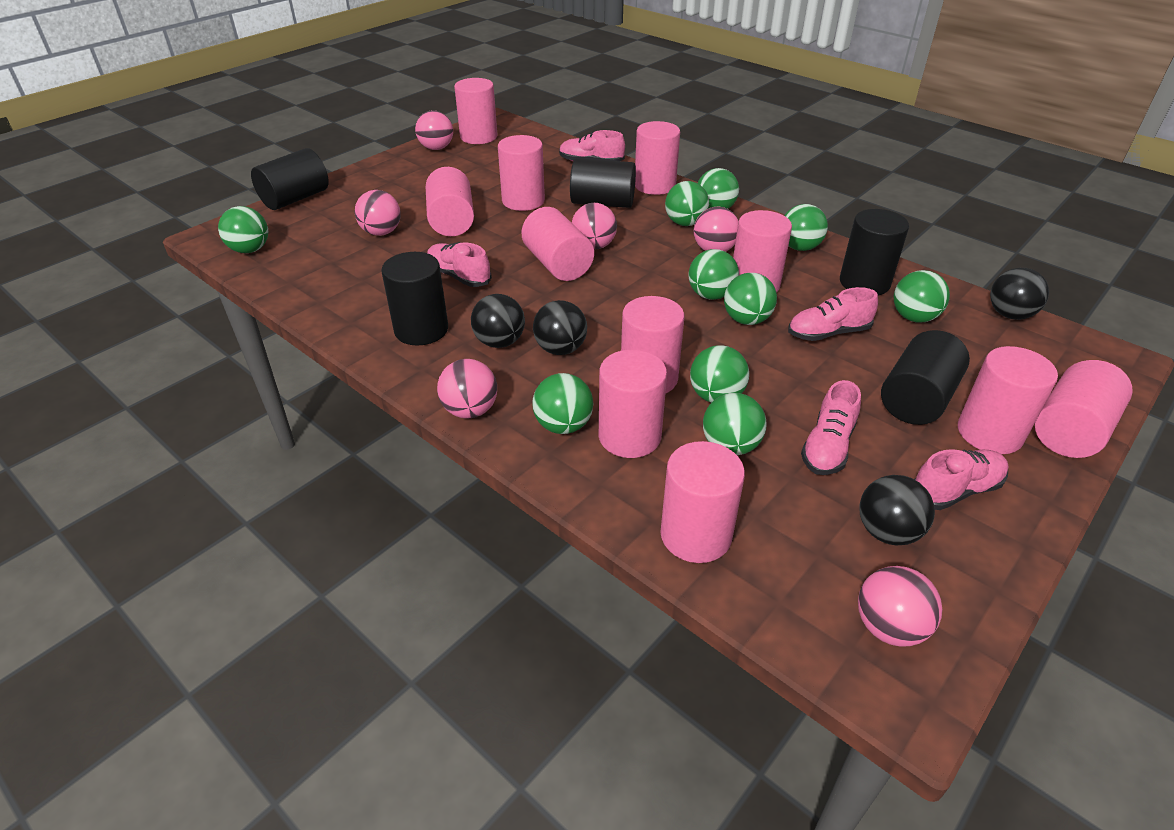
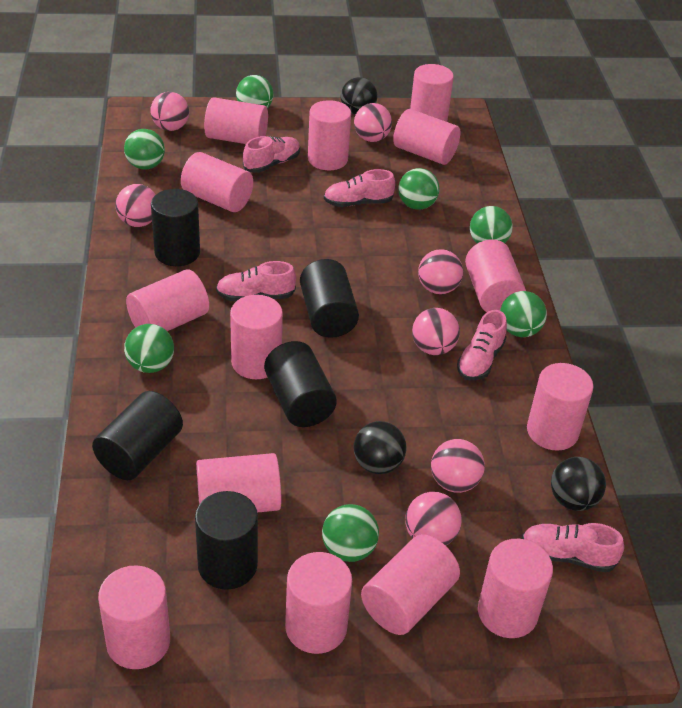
black ball: 4 -> 3
green ball: 10 -> 7
pink ball: 6 -> 7
pink cylinder: 11 -> 14

